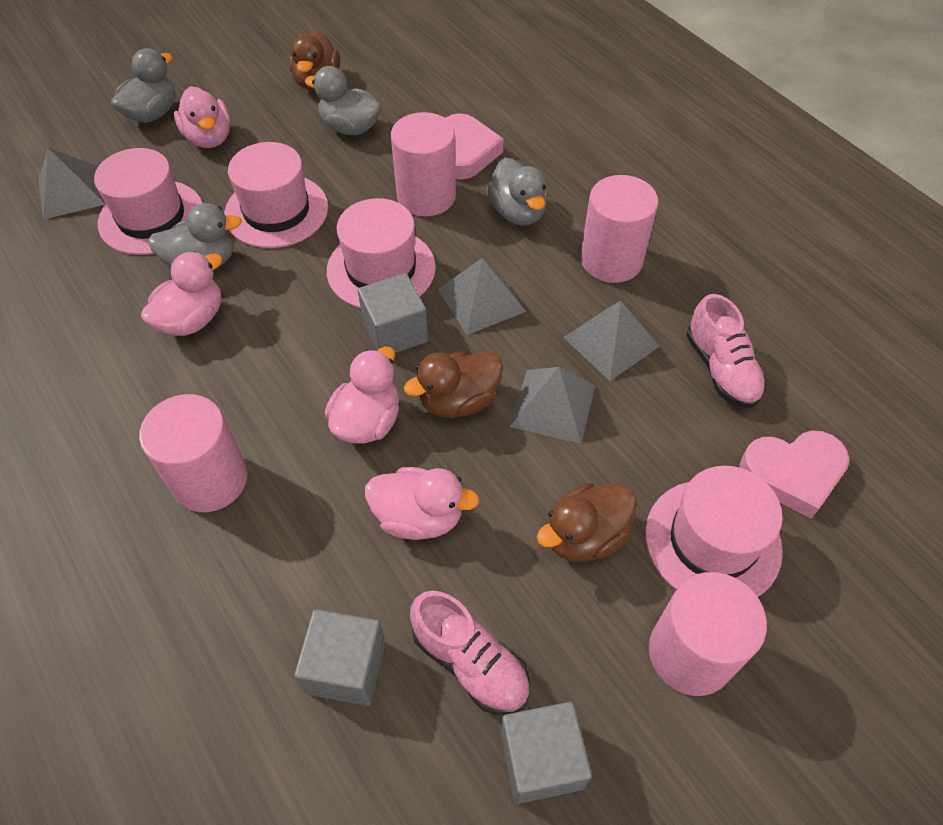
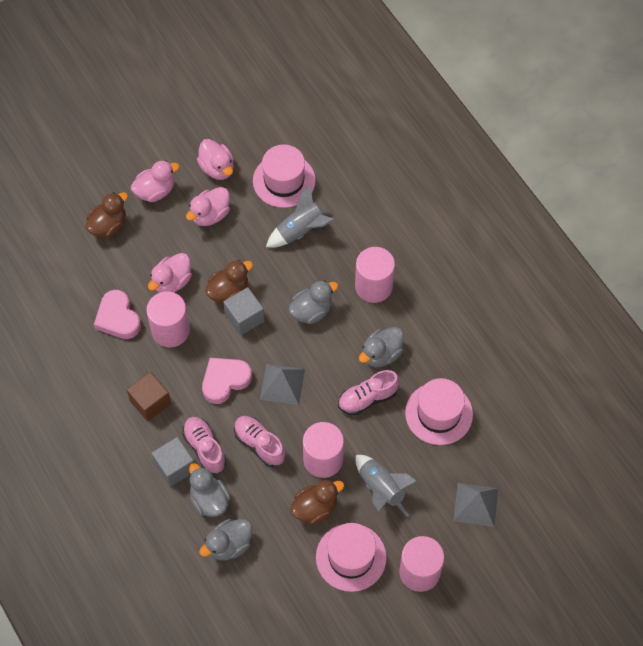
brown cube: 0 -> 1
grey cube: 3 -> 2
grey pyramid: 4 -> 2
grey rocket: 0 -> 2
pink hat: 4 -> 3
pink shoe: 2 -> 3

